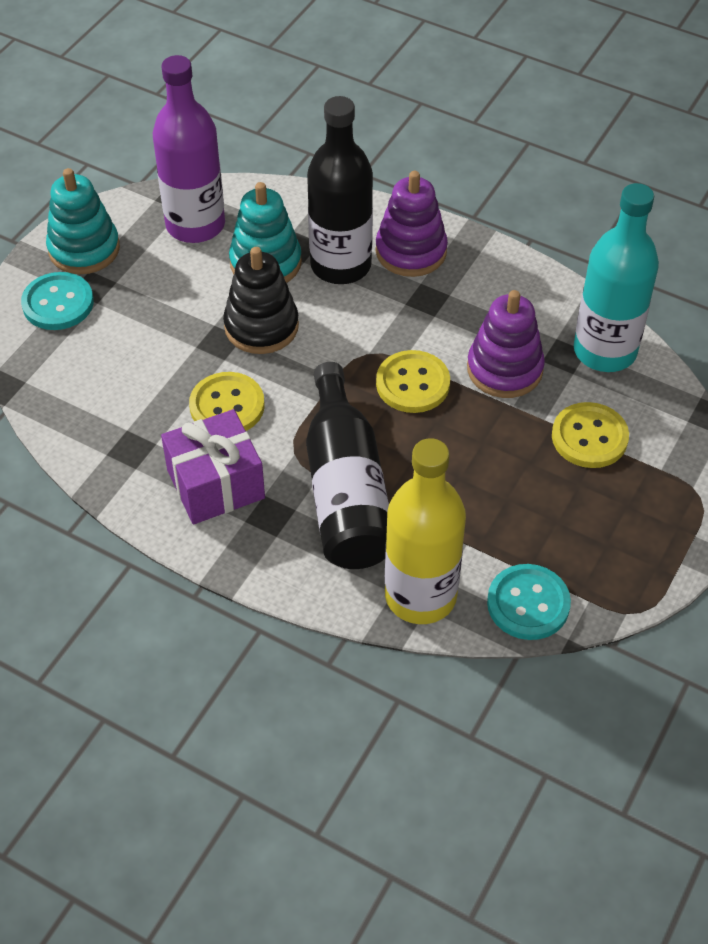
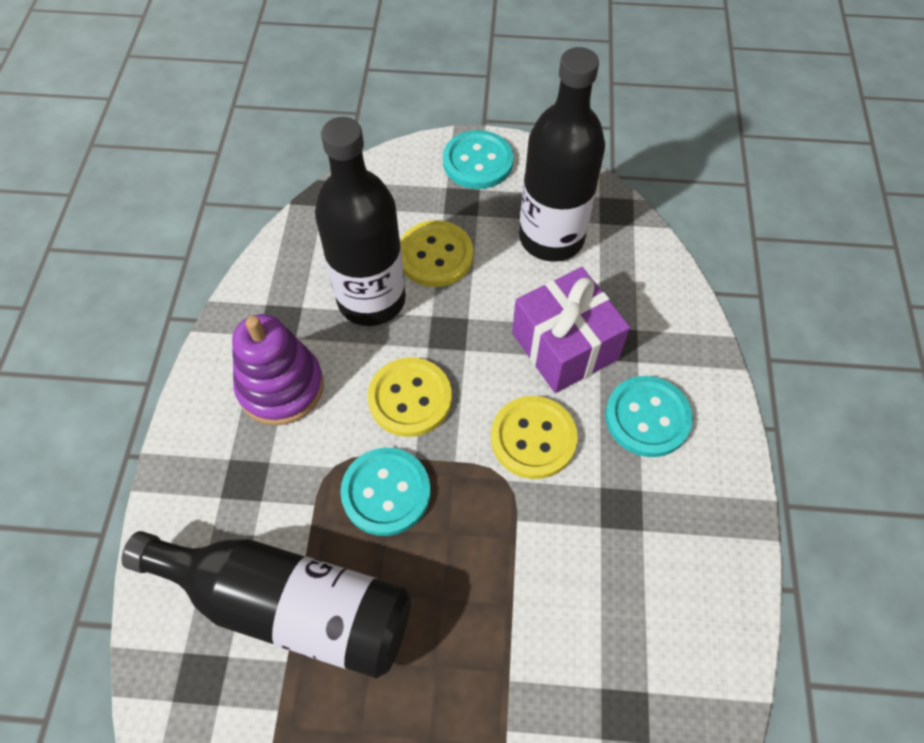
black bottle: 2 -> 3
black stacking toy: 1 -> 0
purple bottle: 1 -> 0
purple stacking toy: 2 -> 1
turquoise bottle: 1 -> 0
turquoise button: 2 -> 3
turquoise stacking toy: 2 -> 0
yellow bottle: 1 -> 0

